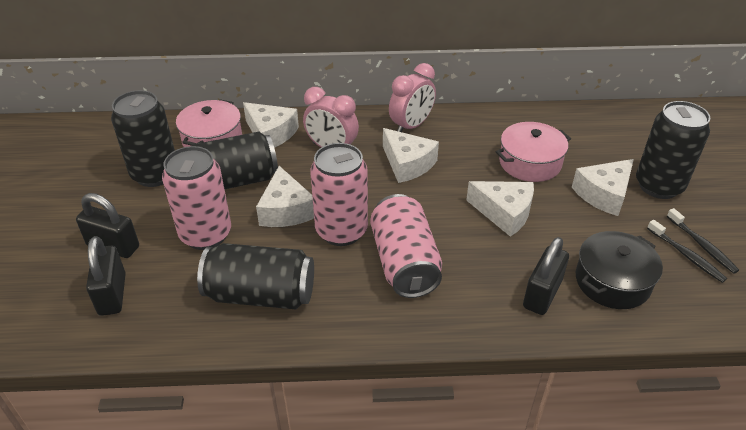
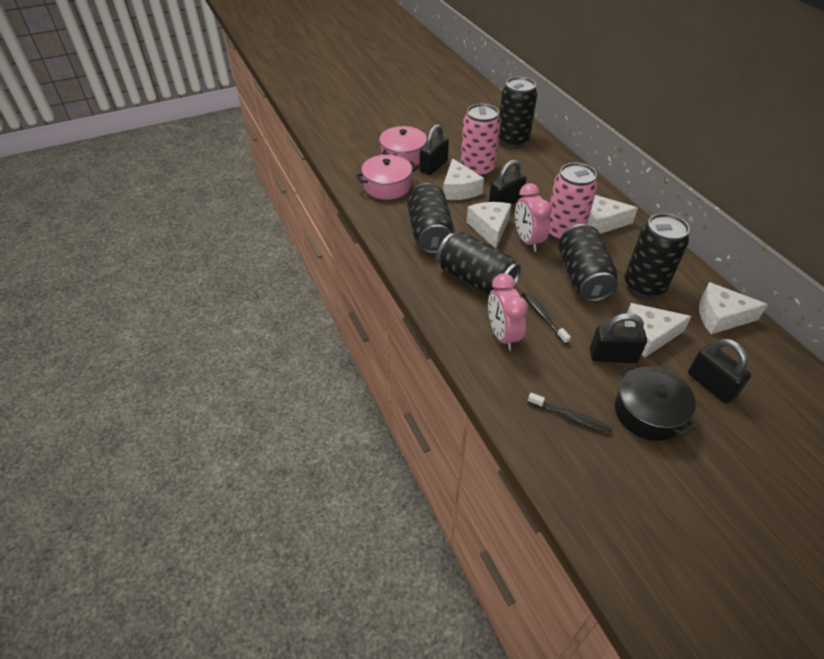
black can: 4 -> 5
black padlock: 3 -> 4
pink can: 3 -> 2

